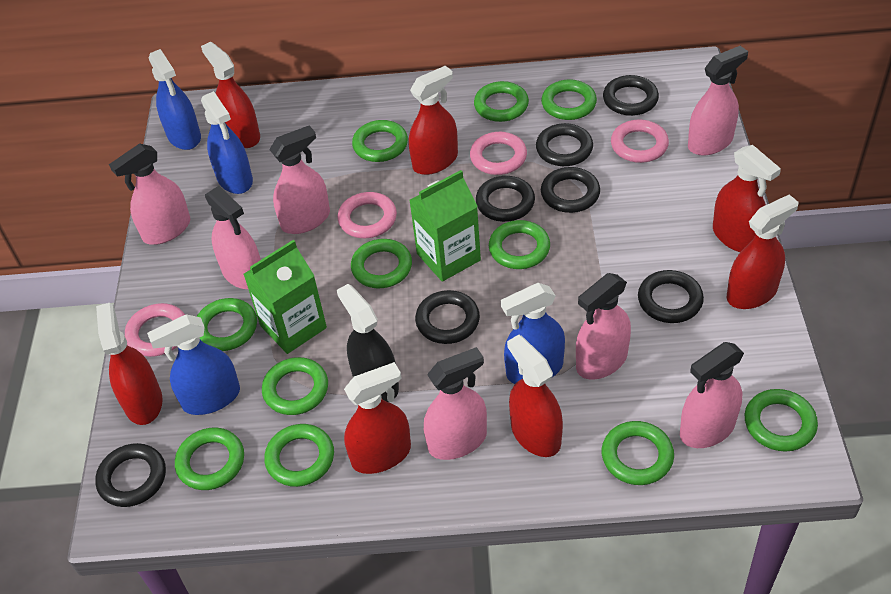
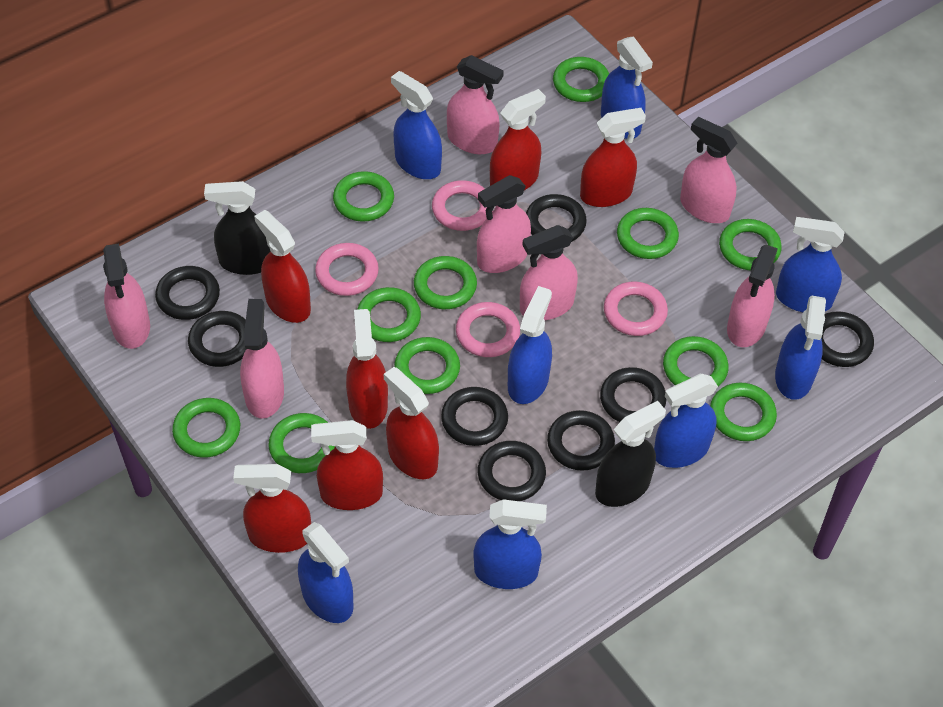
black ring: 7 -> 8
black spray bottle: 1 -> 2
blue spray bottle: 4 -> 8
green carton: 2 -> 0

